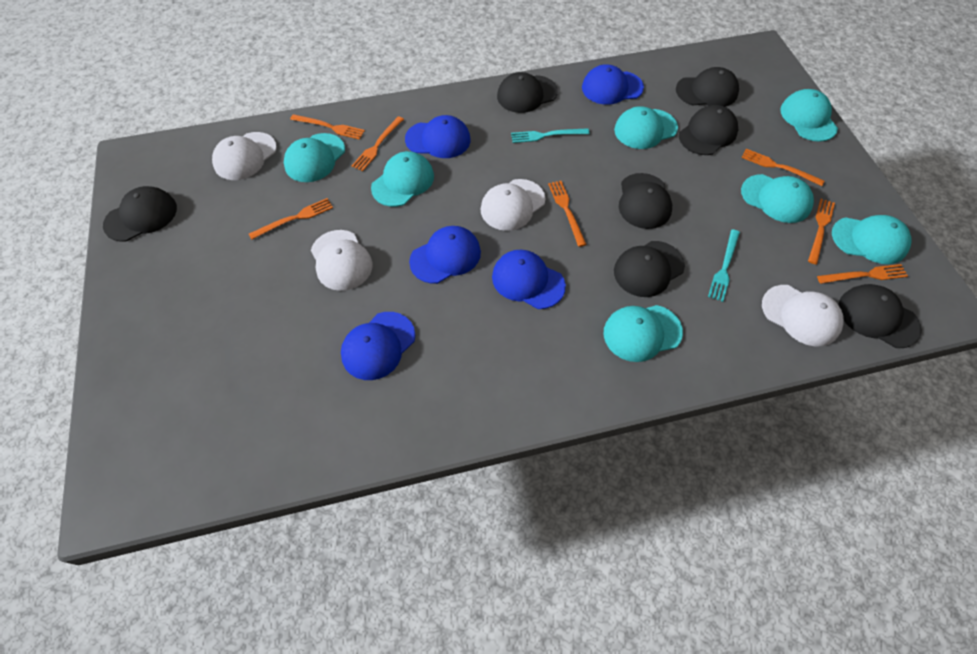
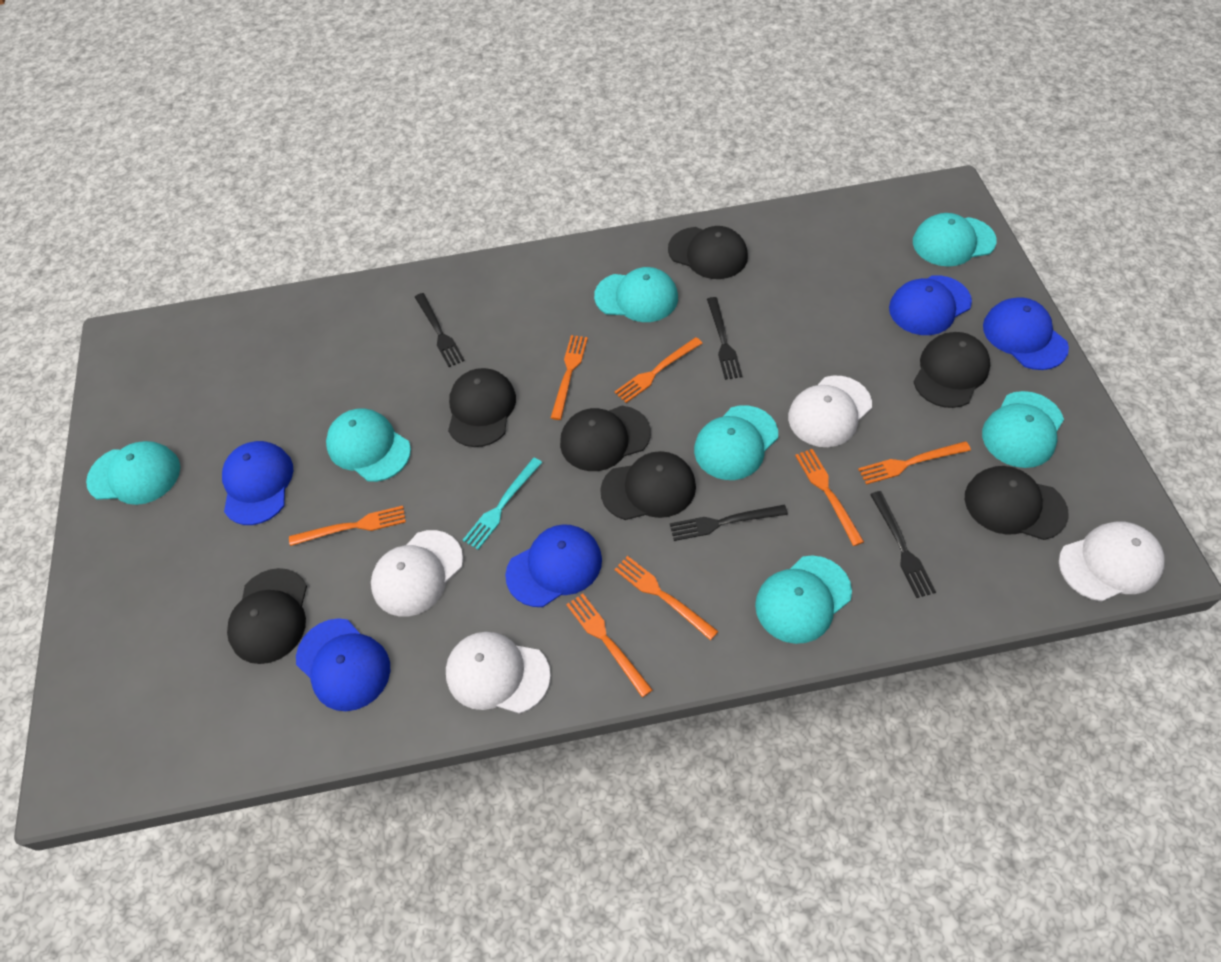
black fork: 0 -> 4
turquoise fork: 2 -> 1

